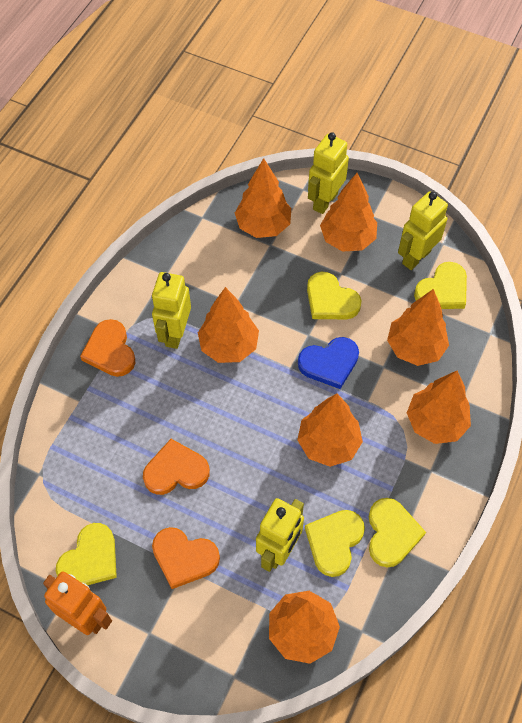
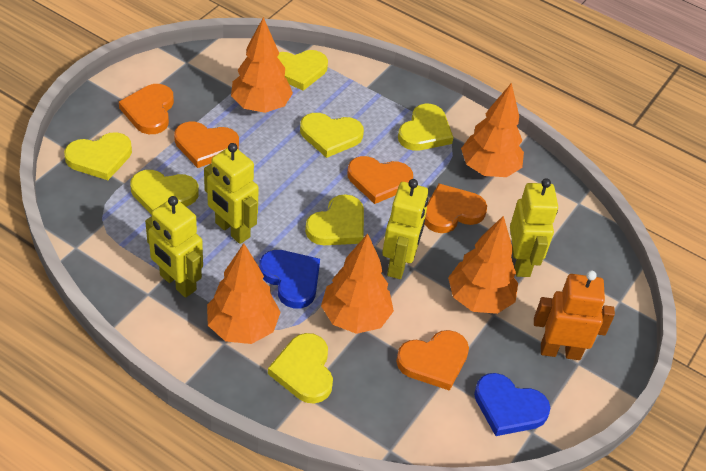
blue heart: 1 -> 2
orange heart: 3 -> 5
orange tree: 7 -> 5
yellow heart: 5 -> 7

